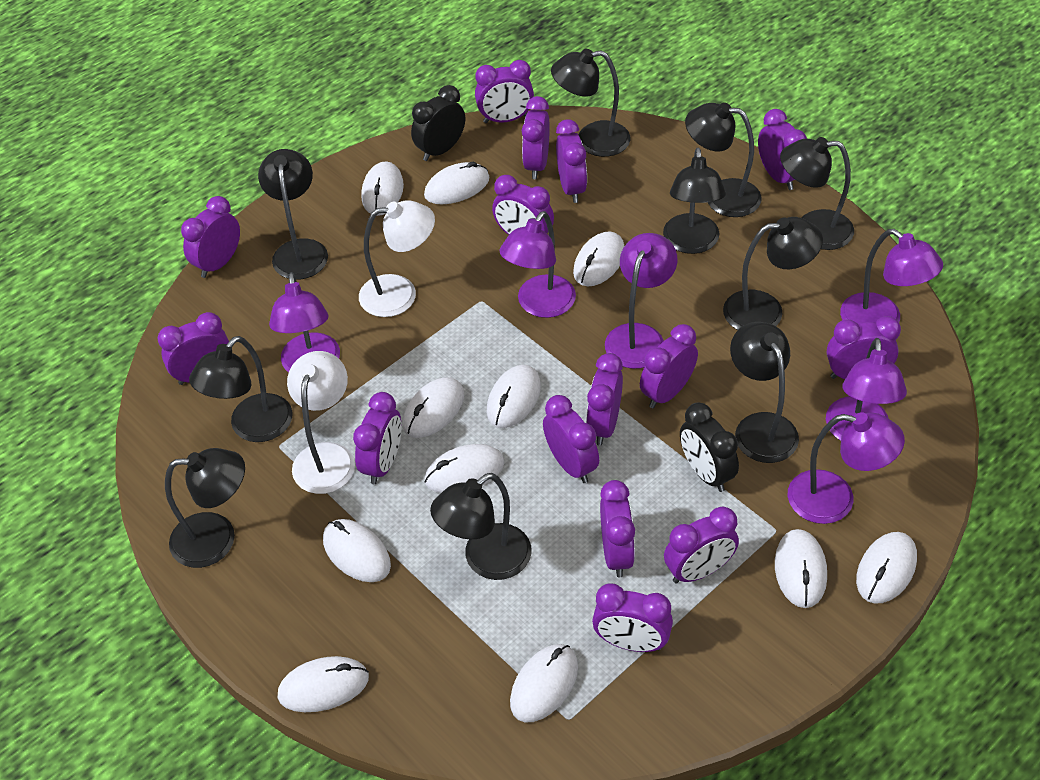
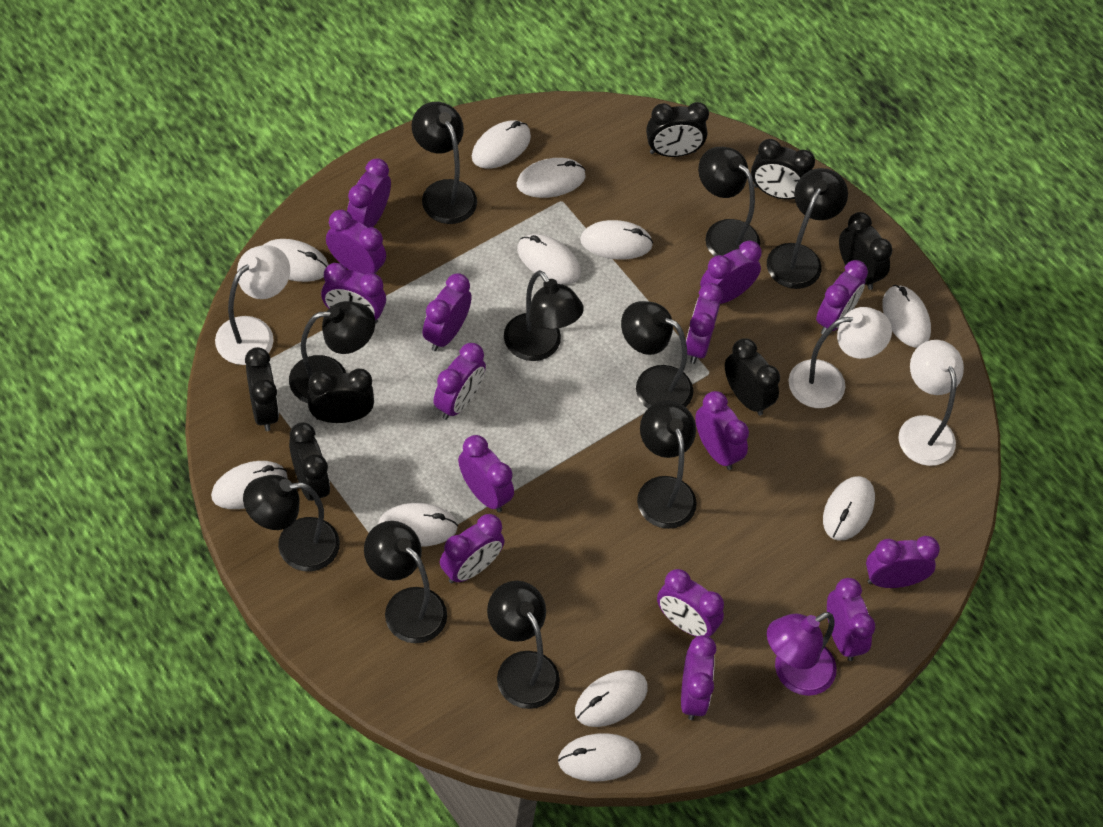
black clock: 2 -> 7
purple lamp: 6 -> 1
white lamp: 2 -> 3

